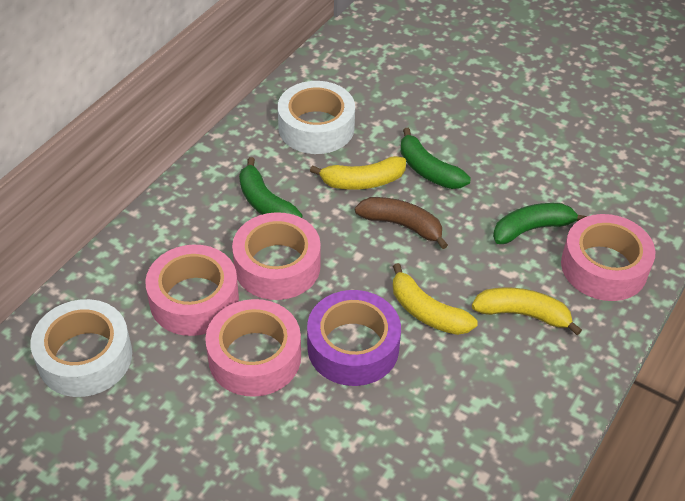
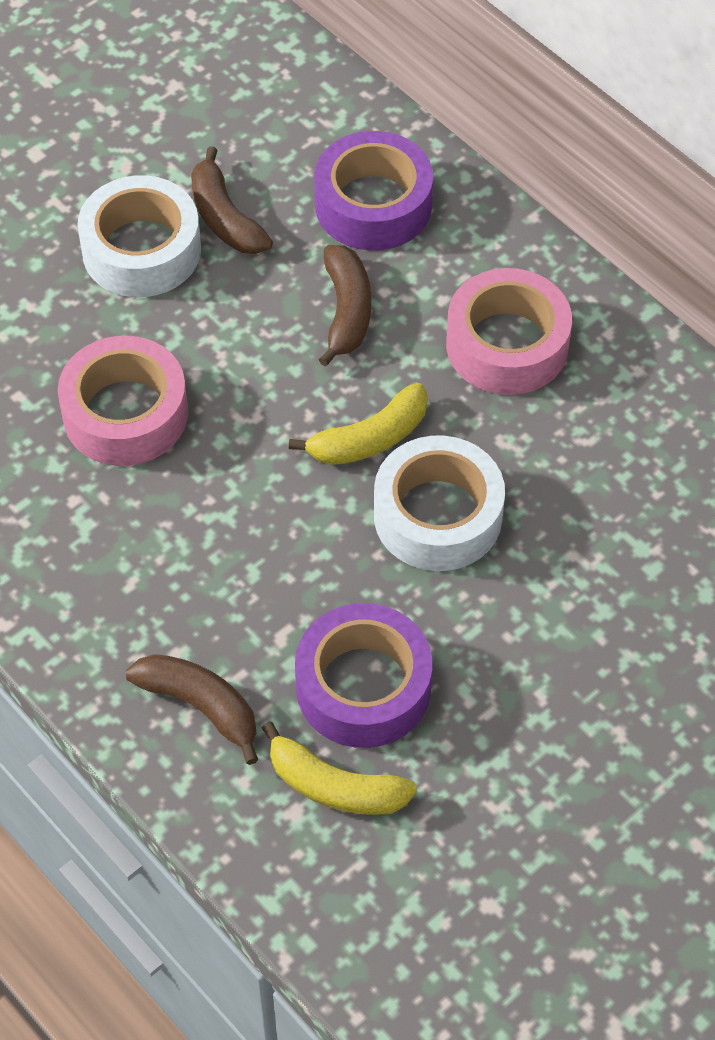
brown banana: 1 -> 3
green banana: 3 -> 0
pink tape: 4 -> 2
purple tape: 1 -> 2
yellow banana: 3 -> 2

